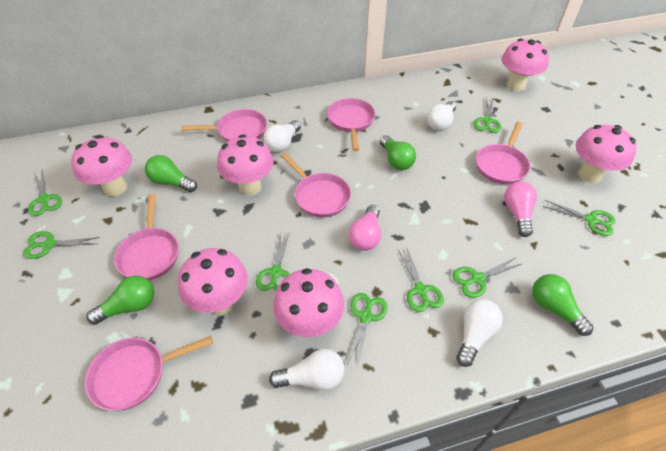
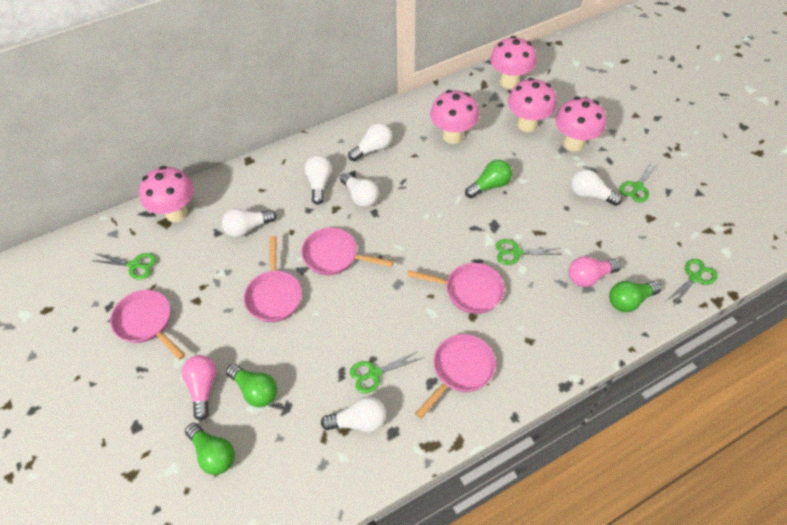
green scissors: 8 -> 5
pink mushroom: 6 -> 5
pink pan: 6 -> 5
white light bulb: 4 -> 6

